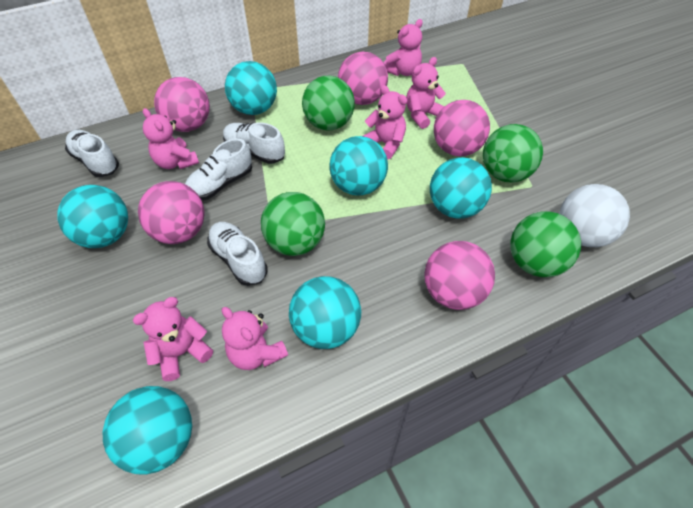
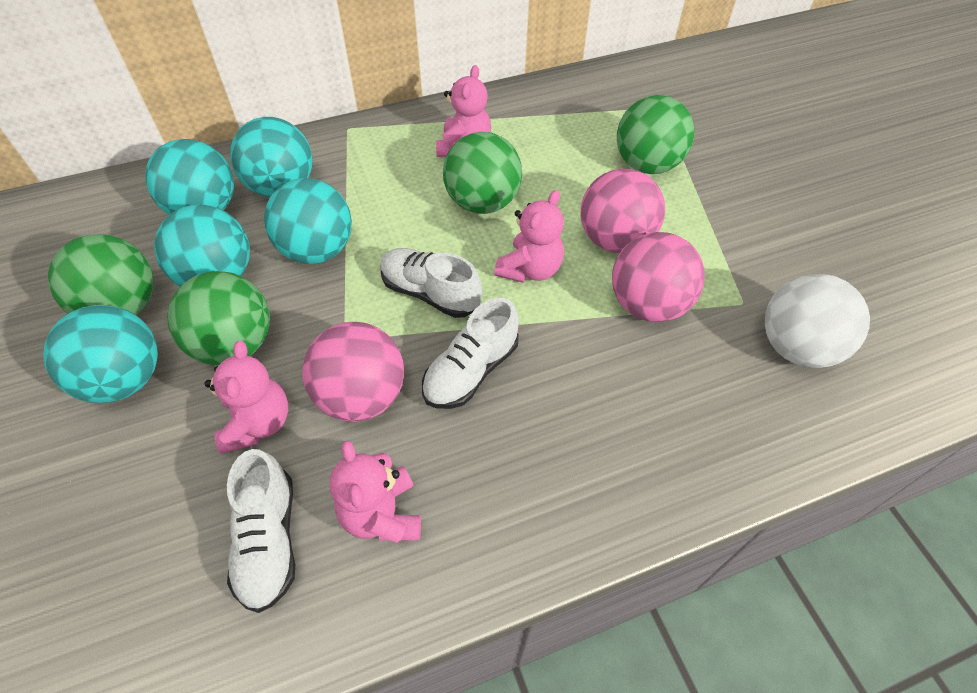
pink ball: 5 -> 3
pink teddy bear: 6 -> 4
turquoise ball: 6 -> 5
white shoe: 4 -> 3

